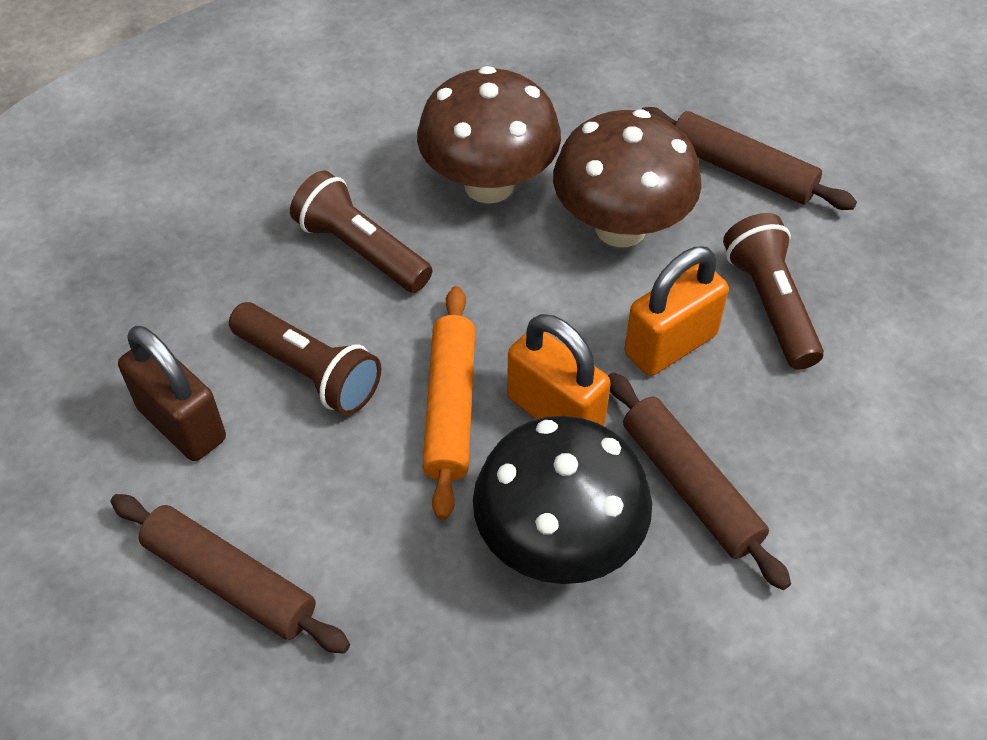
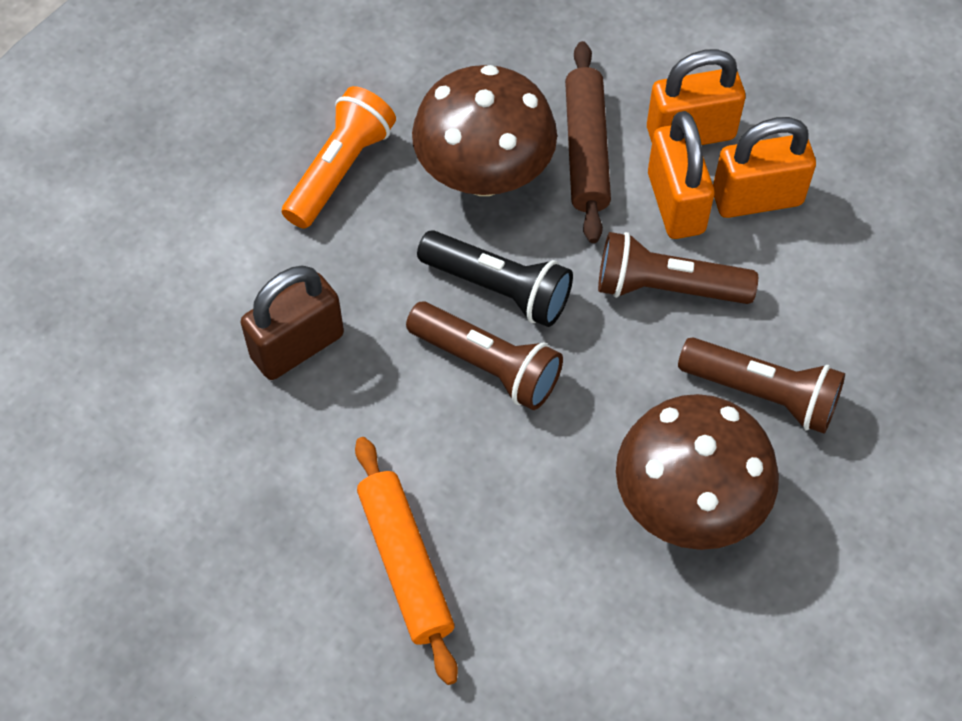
black flashlight: 0 -> 1
black mushroom: 1 -> 0
brown rolling pin: 3 -> 1
orange flashlight: 0 -> 1
orange padlock: 2 -> 3

